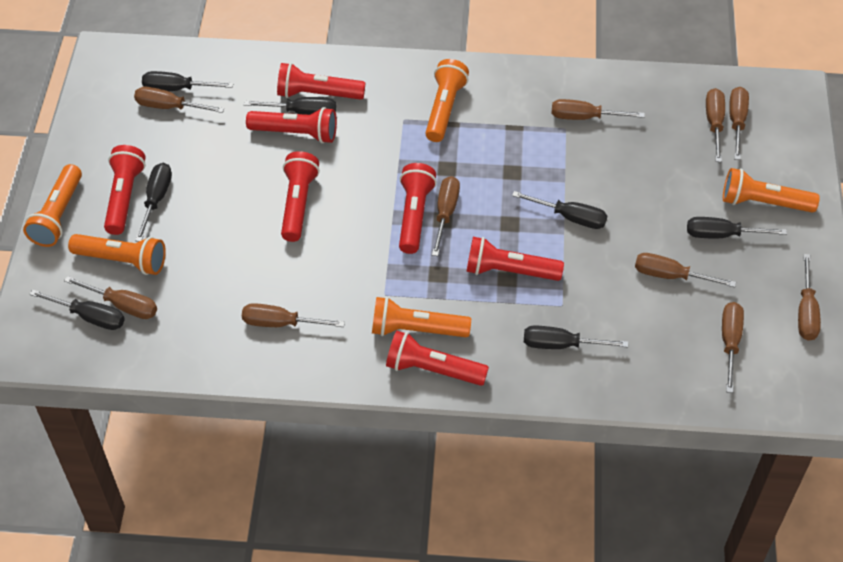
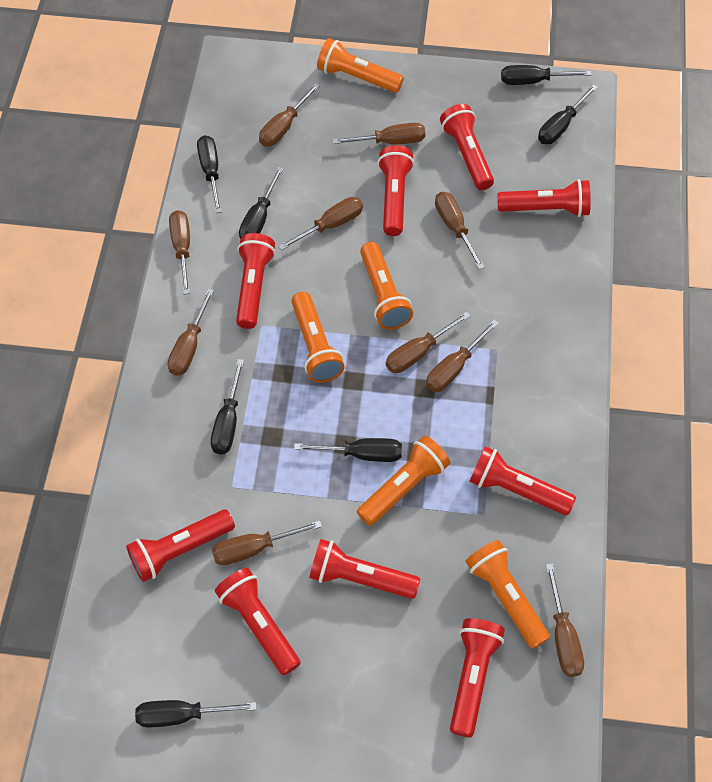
red flashlight: 7 -> 9

